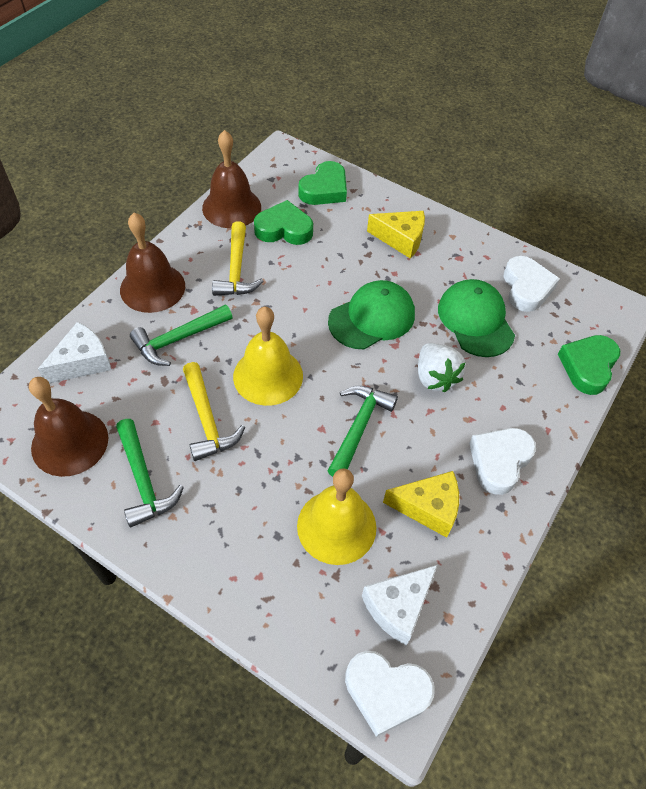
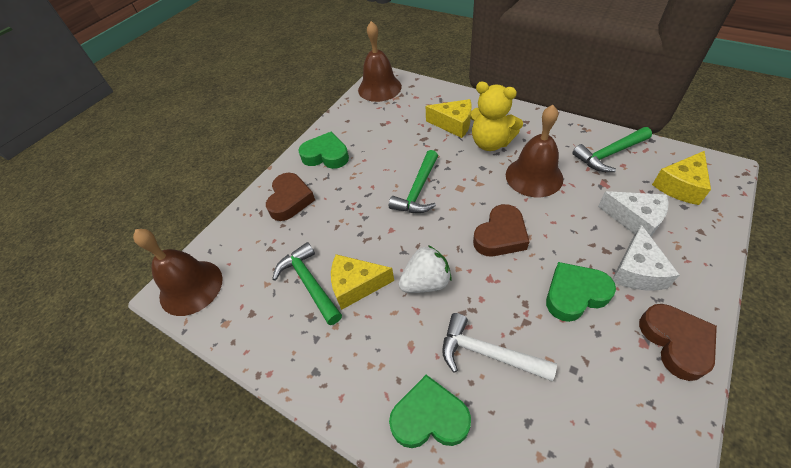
brown heart: 0 -> 3
green cap: 2 -> 0
white hammer: 0 -> 1
white heart: 3 -> 0
yellow bell: 2 -> 0
yellow cheese: 2 -> 3
yellow hammer: 2 -> 0
yellow teddy bear: 0 -> 1

